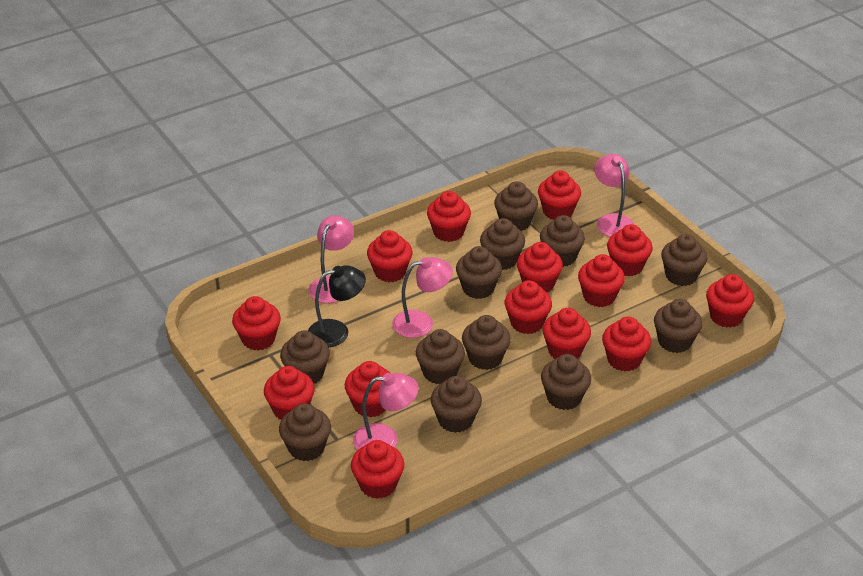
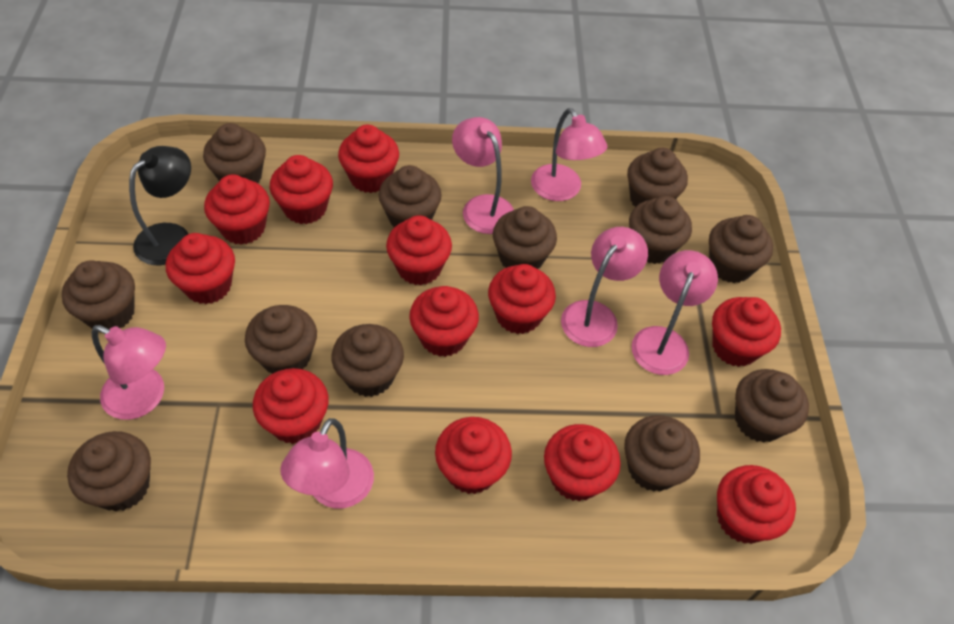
pink lamp: 4 -> 6
red cupcake: 14 -> 12

